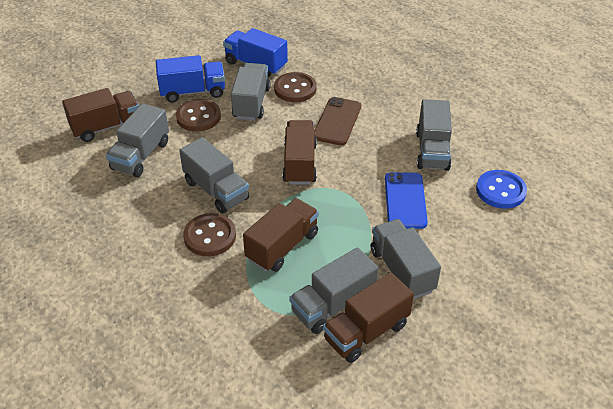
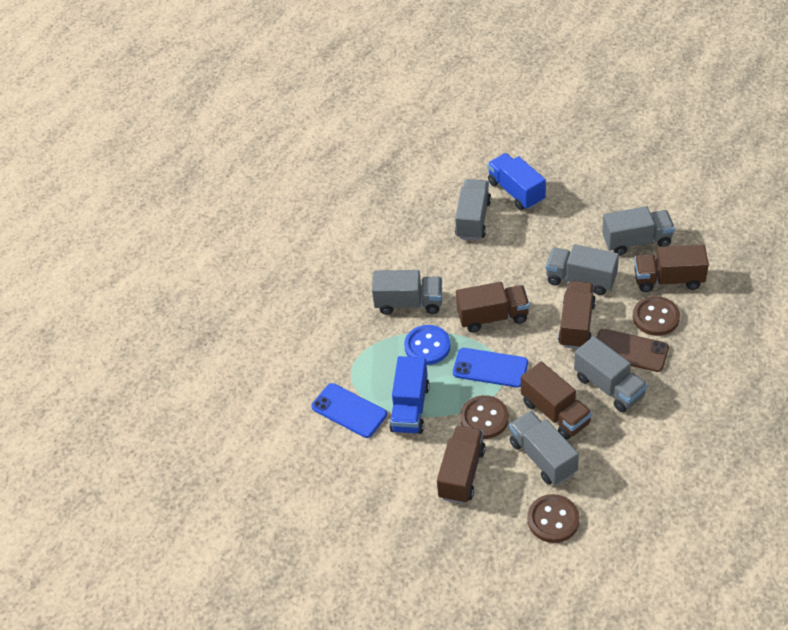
blue phone: 1 -> 2
brown truck: 4 -> 5

